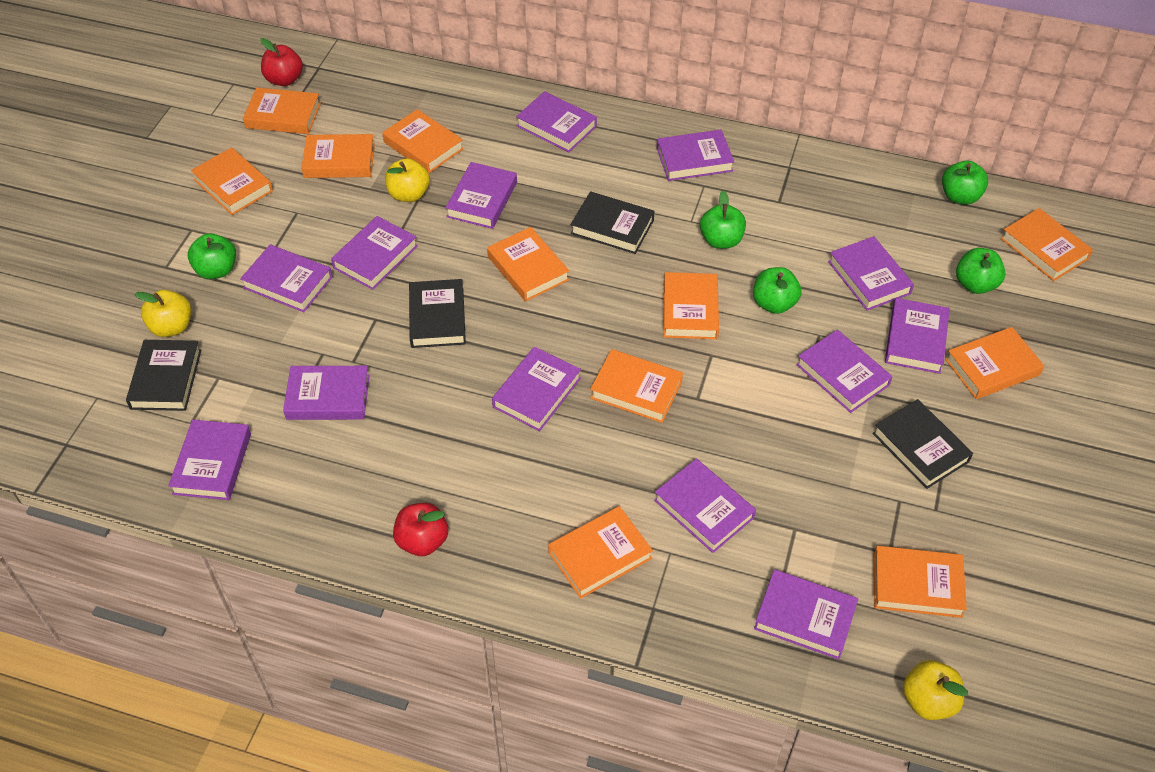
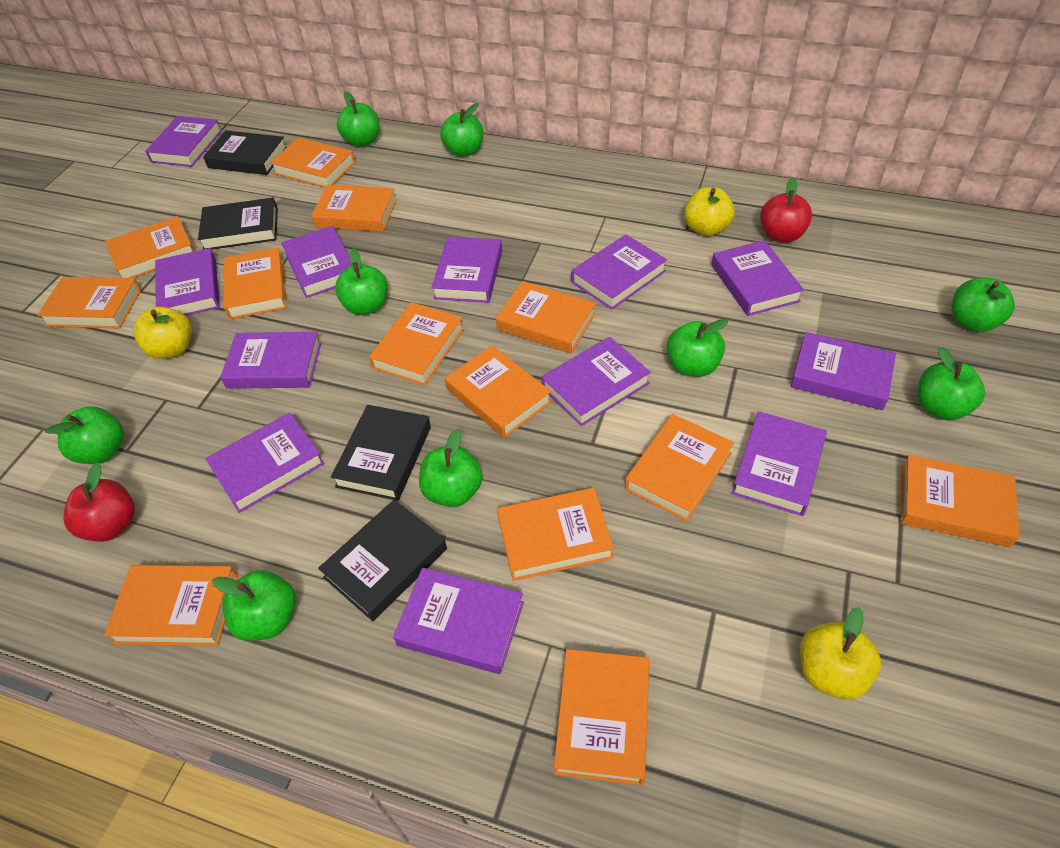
green apple: 5 -> 9
orange book: 11 -> 13
purple book: 13 -> 12

